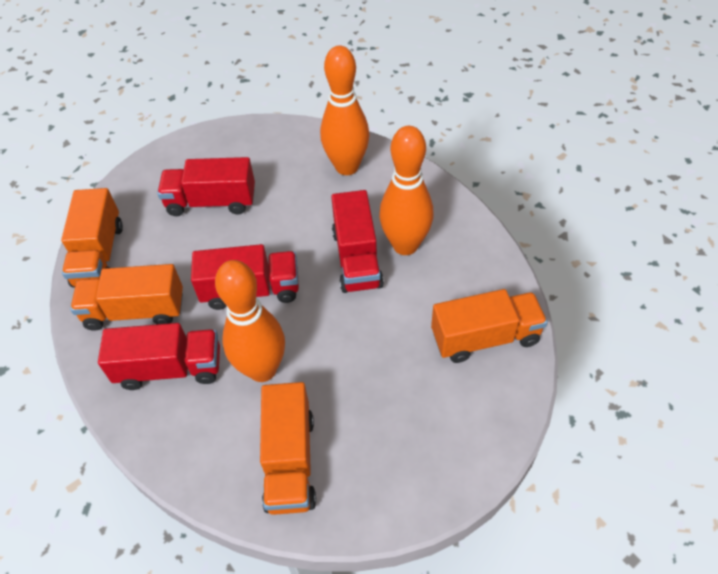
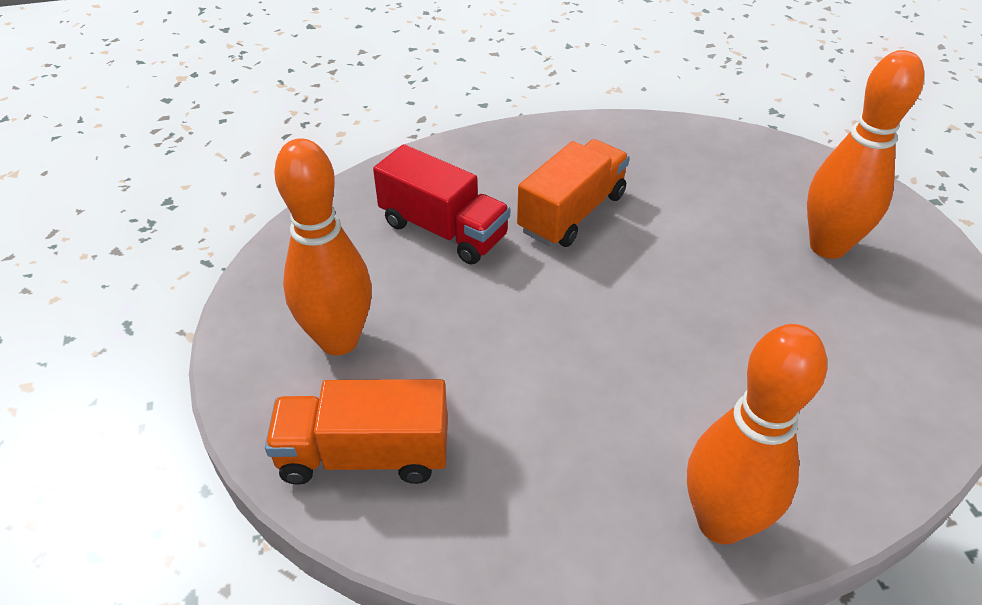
orange truck: 4 -> 2
red truck: 4 -> 1

